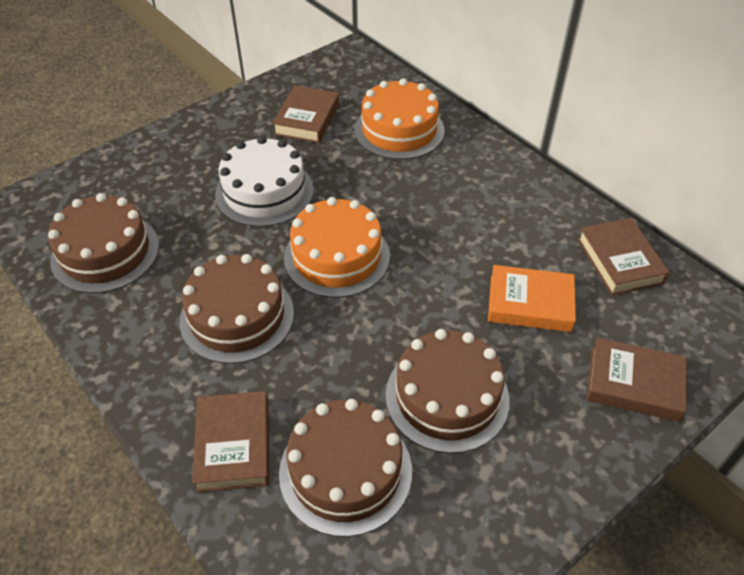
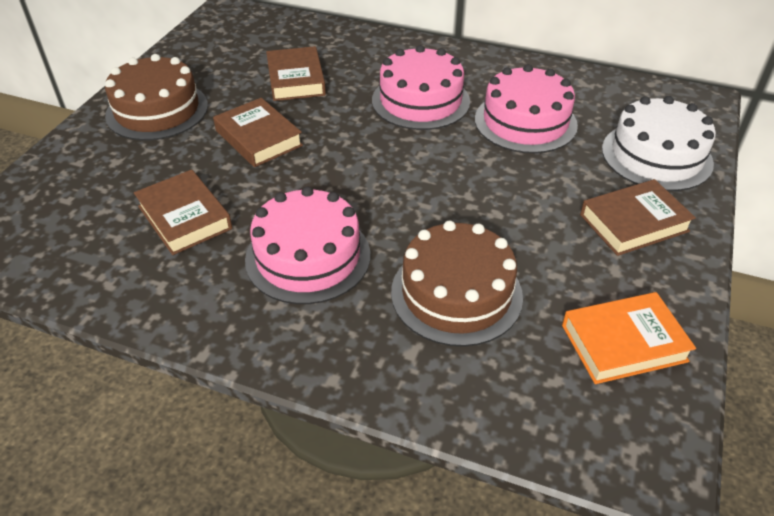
brown cake: 4 -> 2
orange cake: 2 -> 0
pink cake: 0 -> 3

